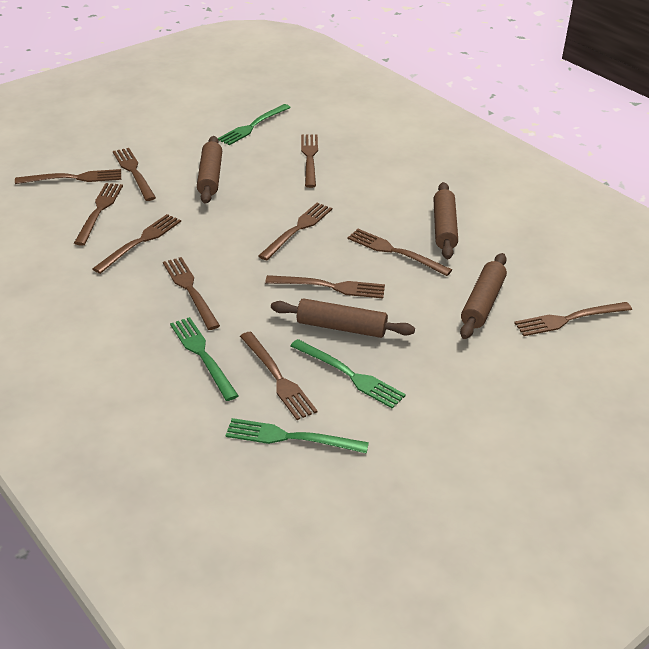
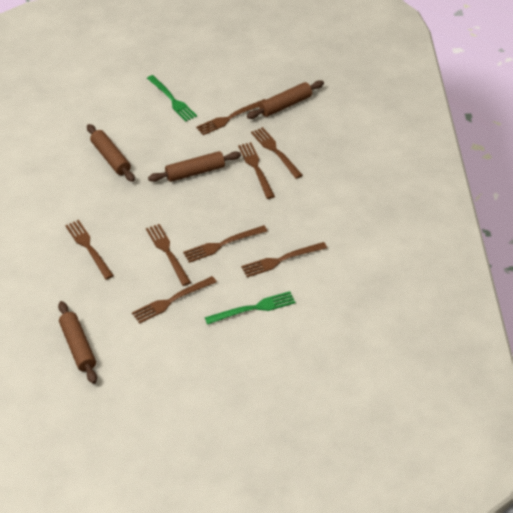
brown fork: 11 -> 8
green fork: 4 -> 2

